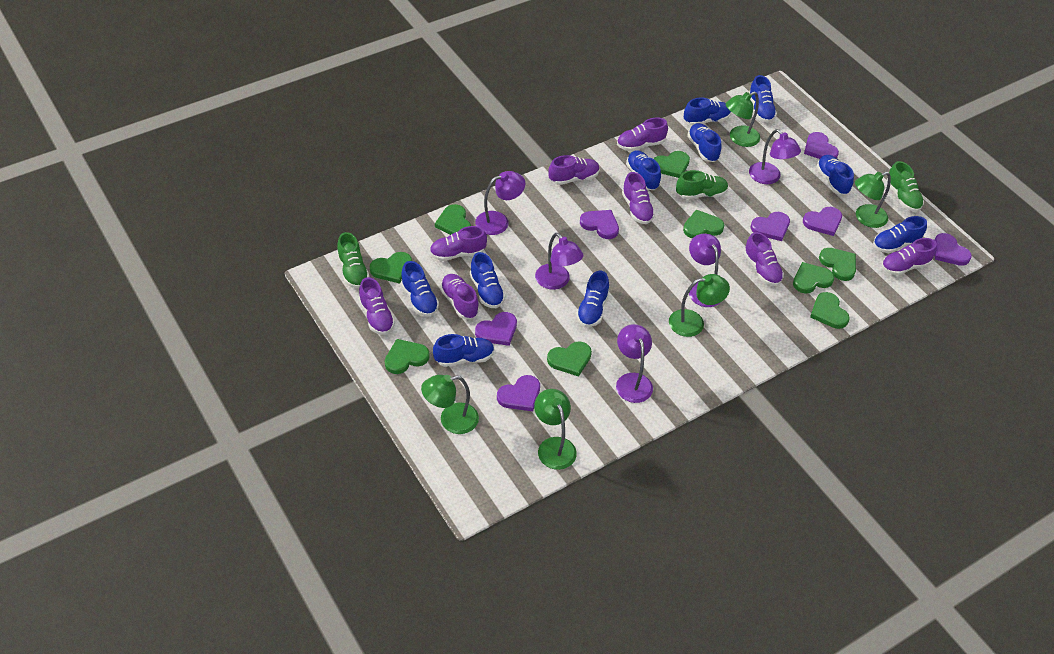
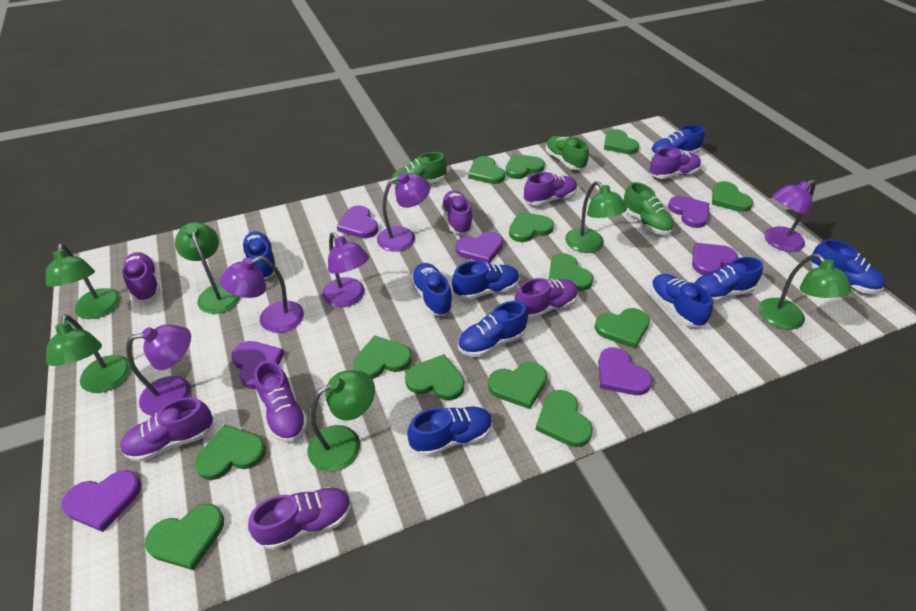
blue shoe: 10 -> 9
green heart: 9 -> 13
green lamp: 5 -> 6

